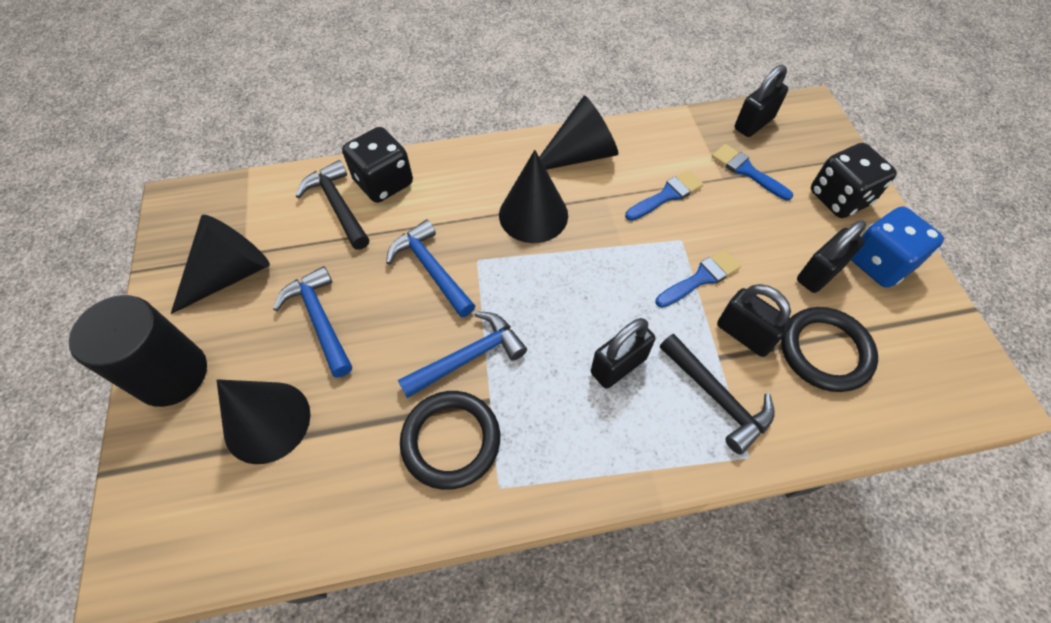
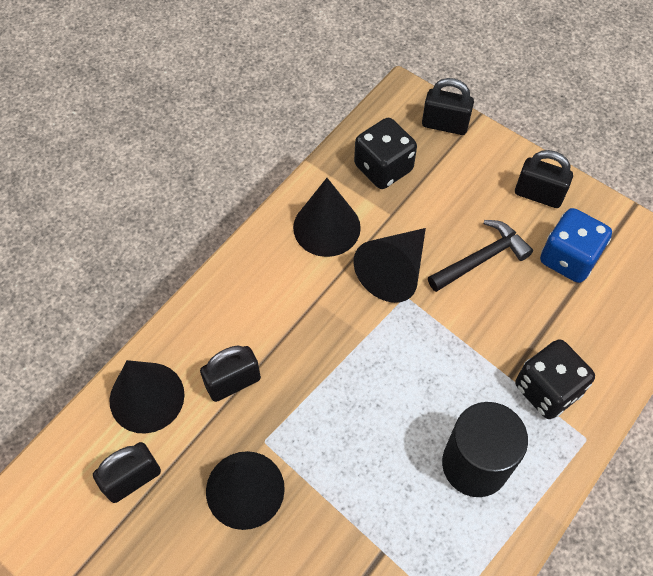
black hammer: 2 -> 1
black ring: 2 -> 0
blue brush: 3 -> 0
blue hammer: 3 -> 0

